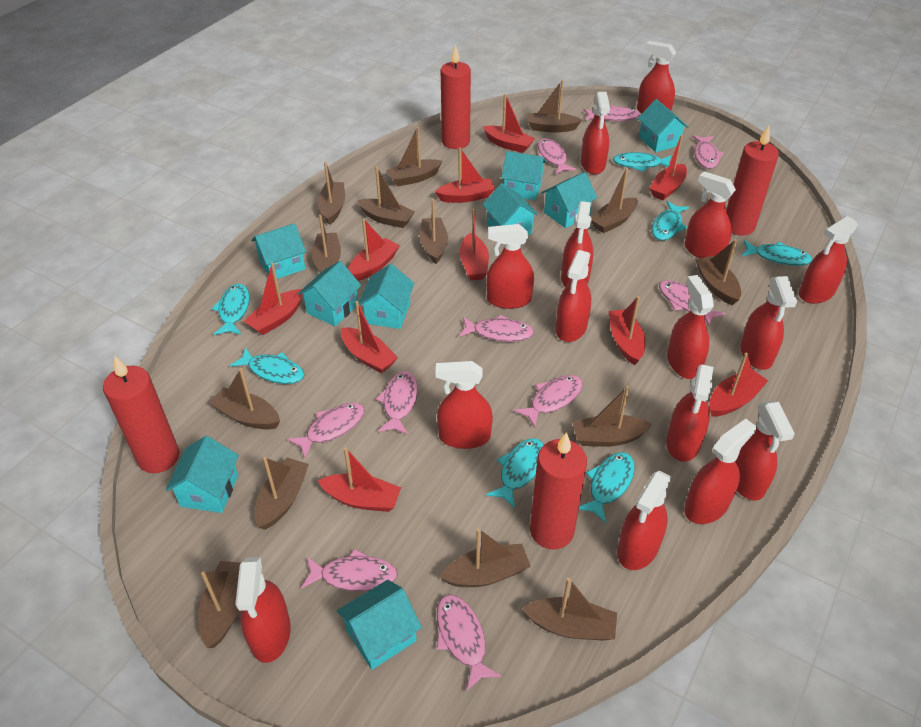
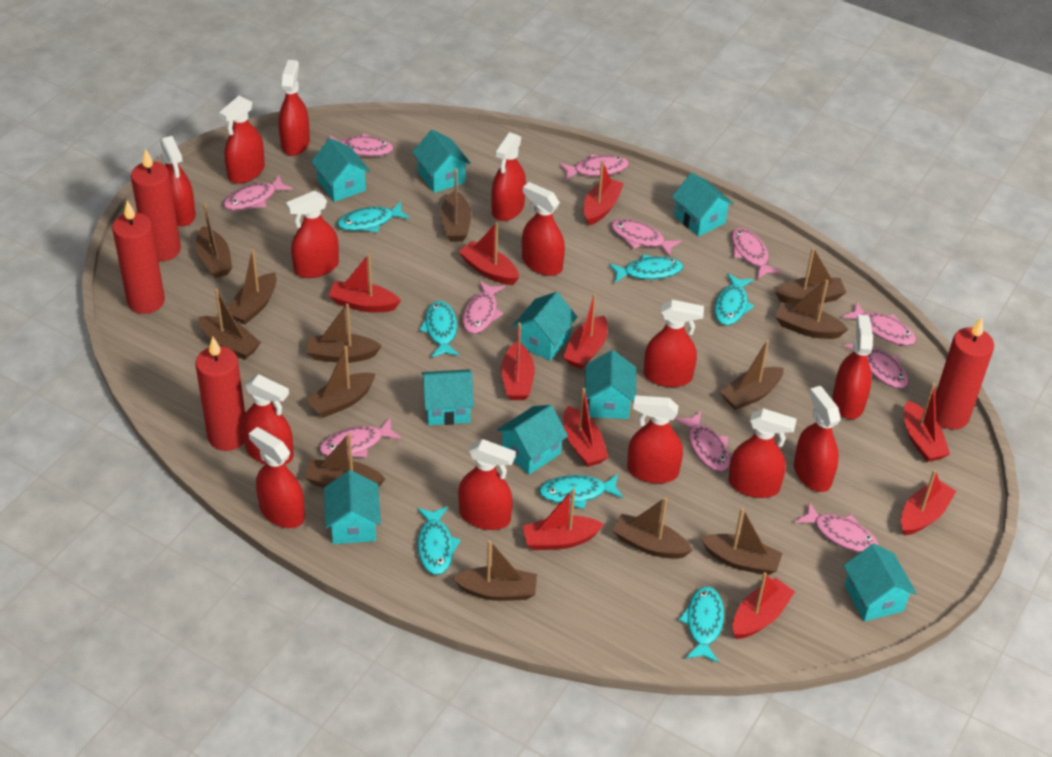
brown boat: 14 -> 13
pink fish: 10 -> 11
red spray bottle: 15 -> 14

